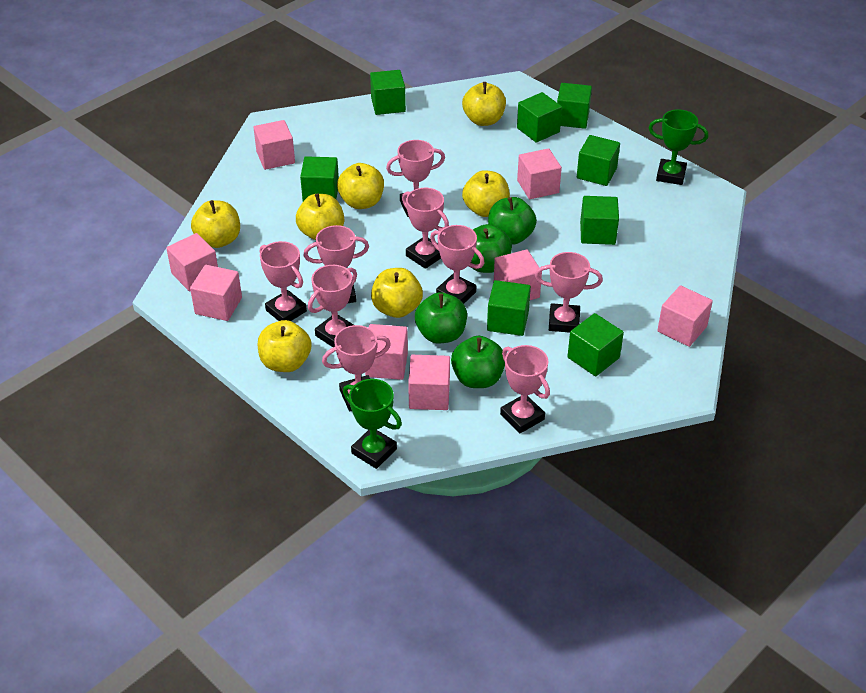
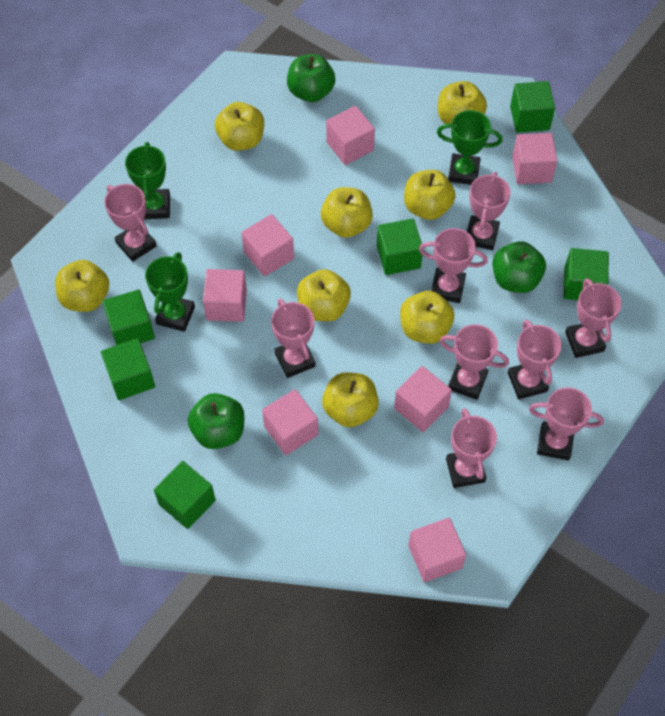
green apple: 4 -> 3
green cube: 8 -> 6
green trophy: 2 -> 3
pink cube: 8 -> 7
yellow apple: 7 -> 8

